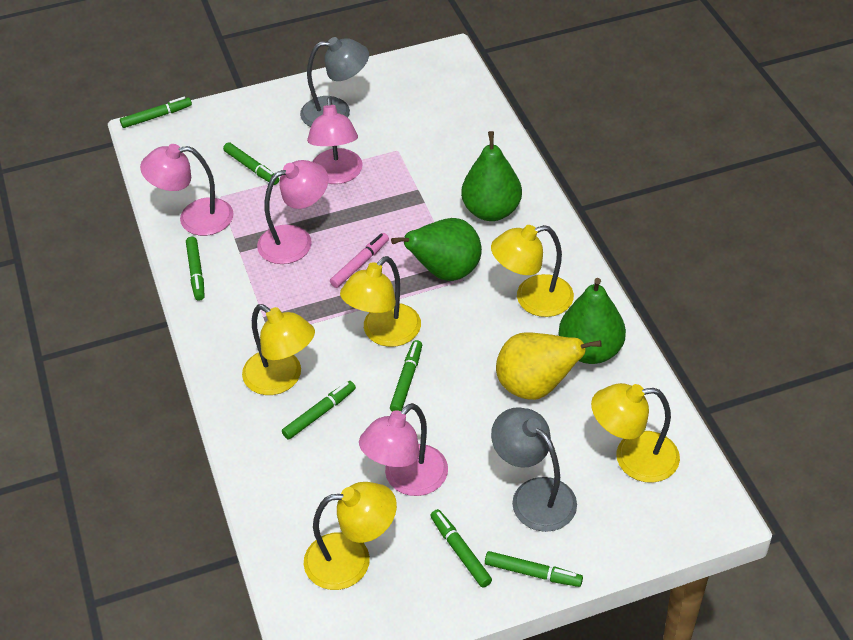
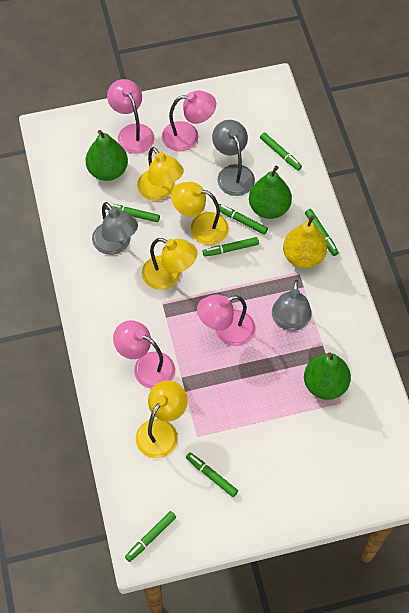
grey lamp: 2 -> 3
pink marker: 1 -> 0
yellow lamp: 5 -> 4

